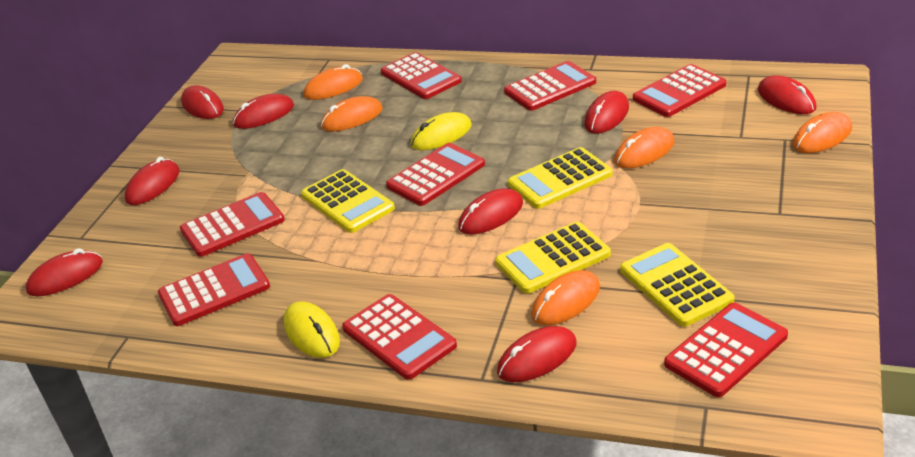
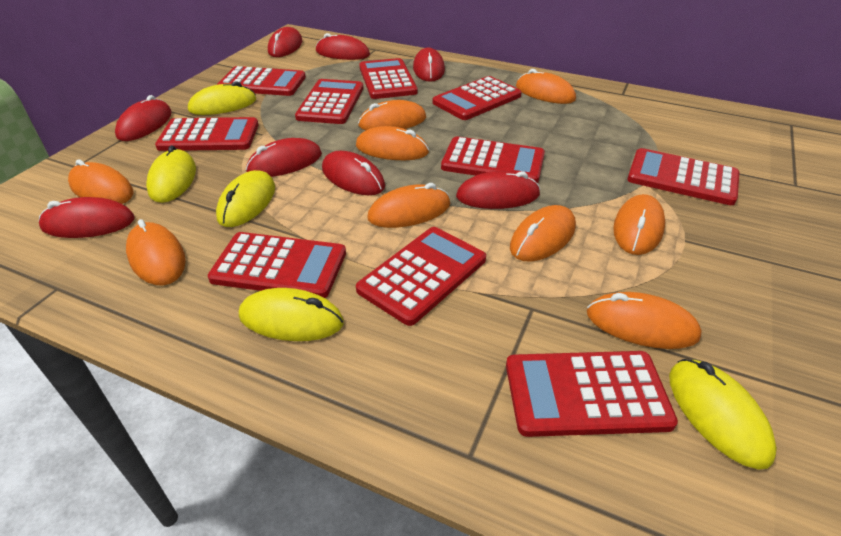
orange mouse: 5 -> 9
red calculator: 8 -> 10
yellow calculator: 4 -> 0
yellow mouse: 2 -> 5

